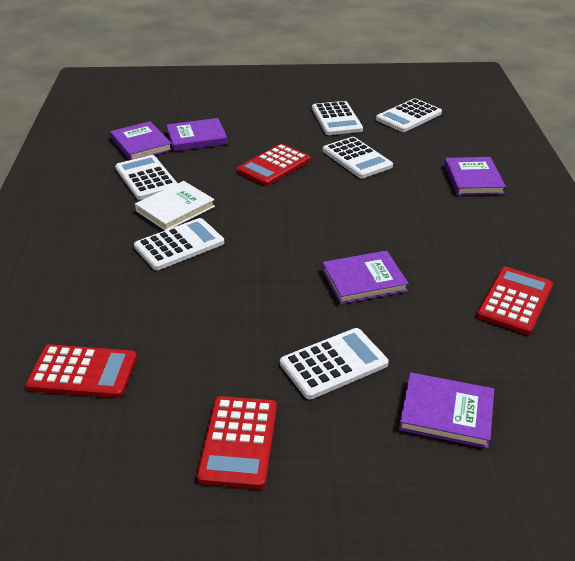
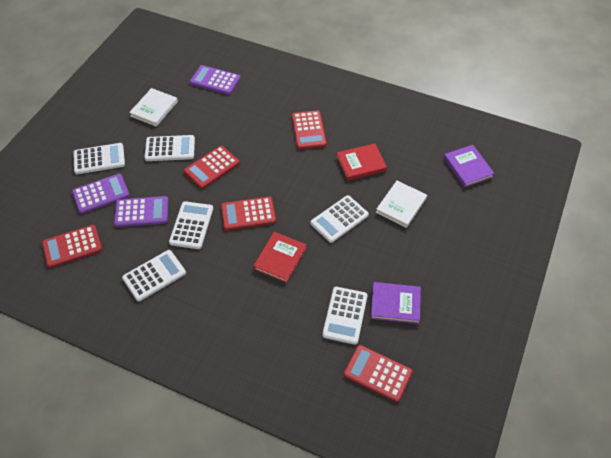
purple book: 5 -> 2
purple calculator: 0 -> 3
red book: 0 -> 2
red calculator: 4 -> 5
white book: 1 -> 2

